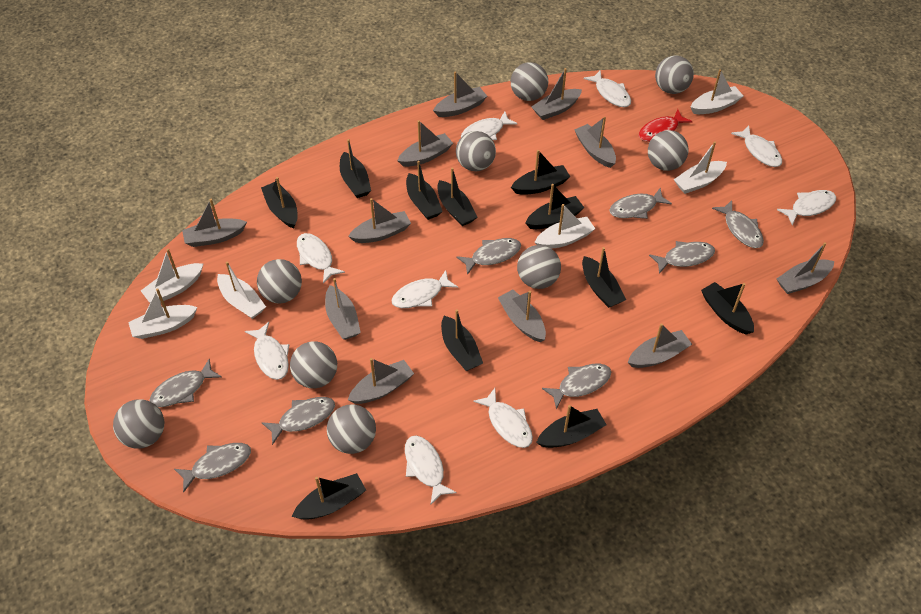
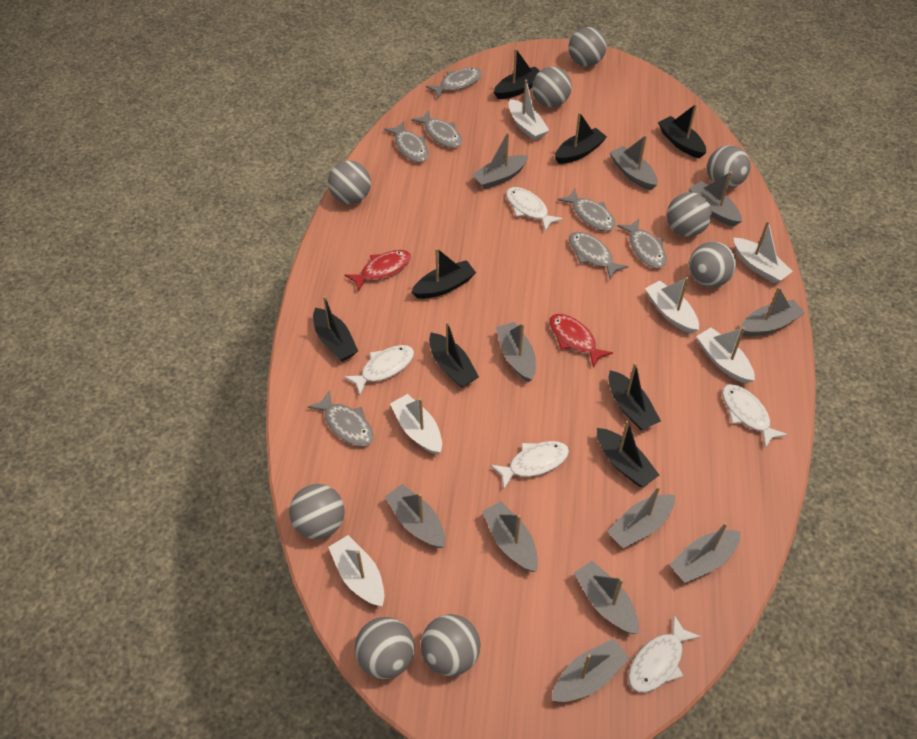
black boat: 11 -> 8
grey fish: 8 -> 7
red fish: 1 -> 2
white fish: 9 -> 5

